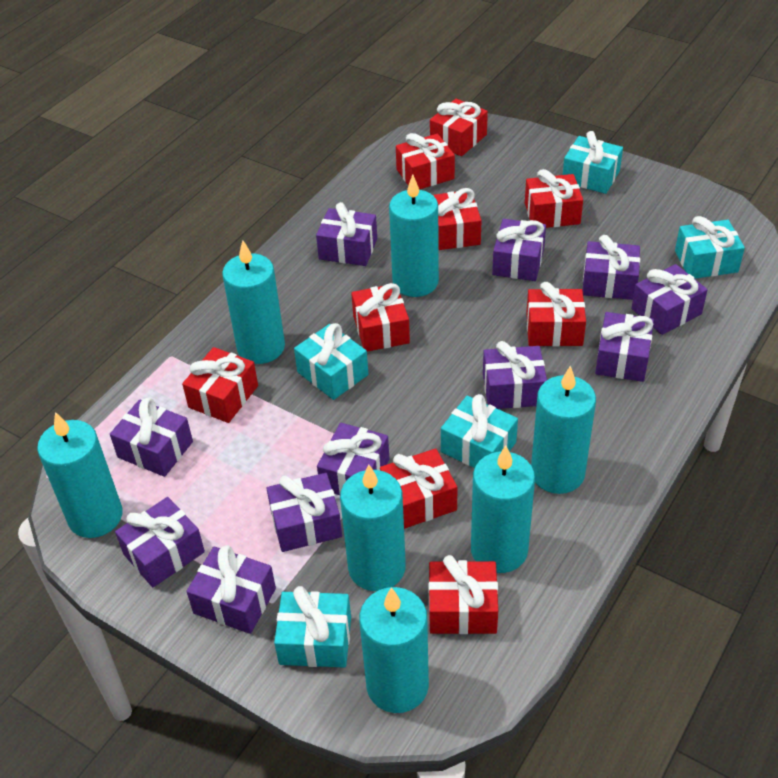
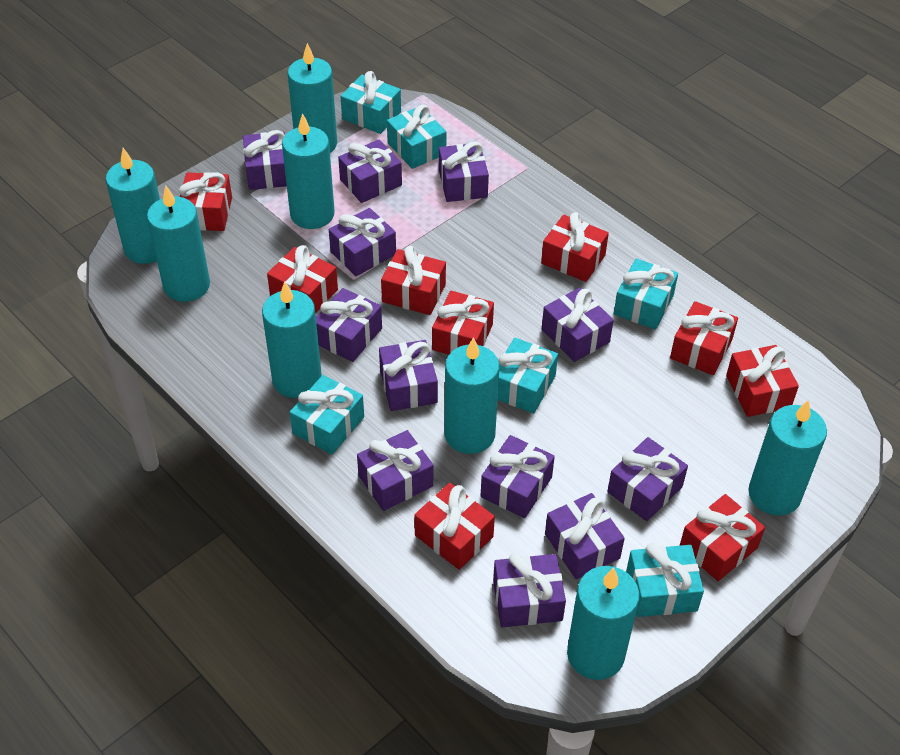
purple gift: 11 -> 12
turquoise candle: 7 -> 8
turquoise gift: 5 -> 6

